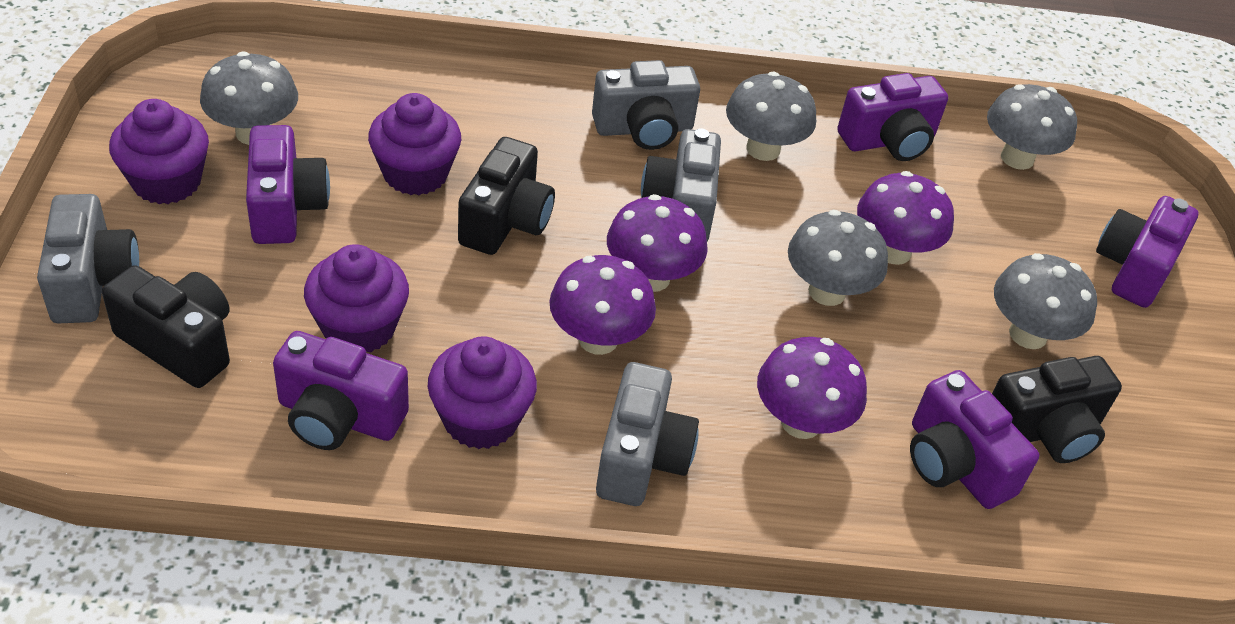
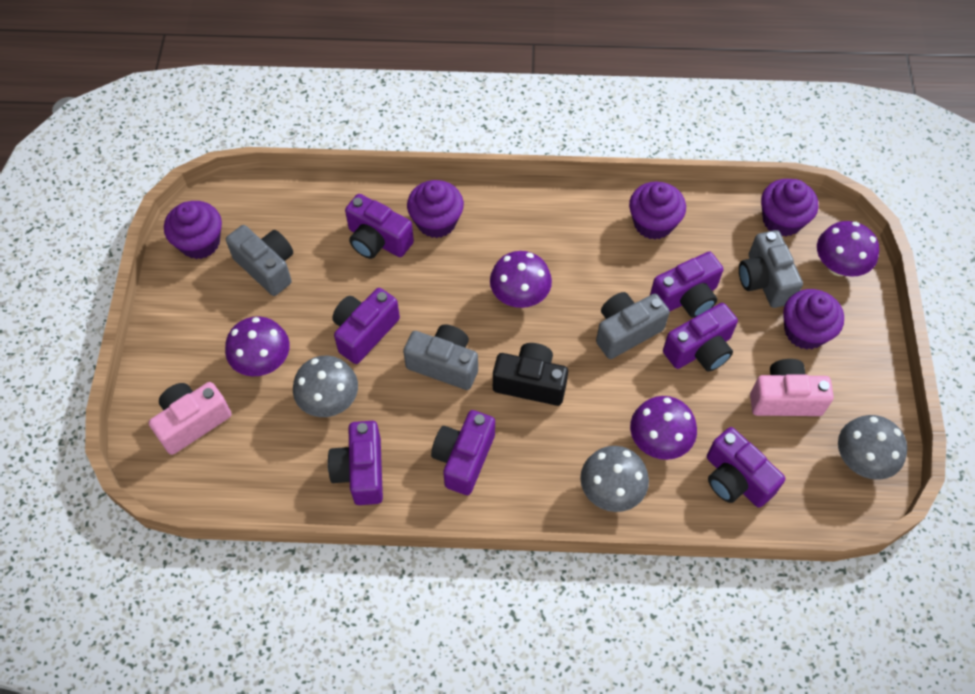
black camera: 3 -> 1
grey mushroom: 5 -> 3
pink camera: 0 -> 2
purple camera: 5 -> 7
purple cupcake: 4 -> 5

